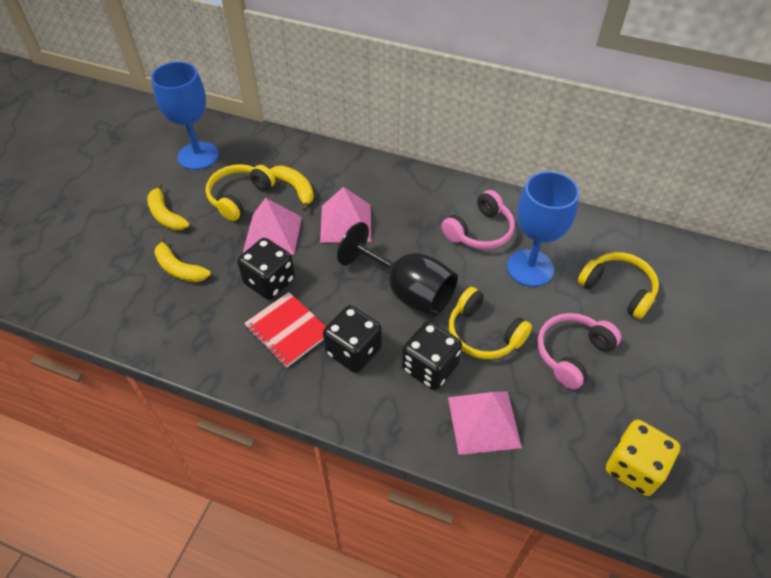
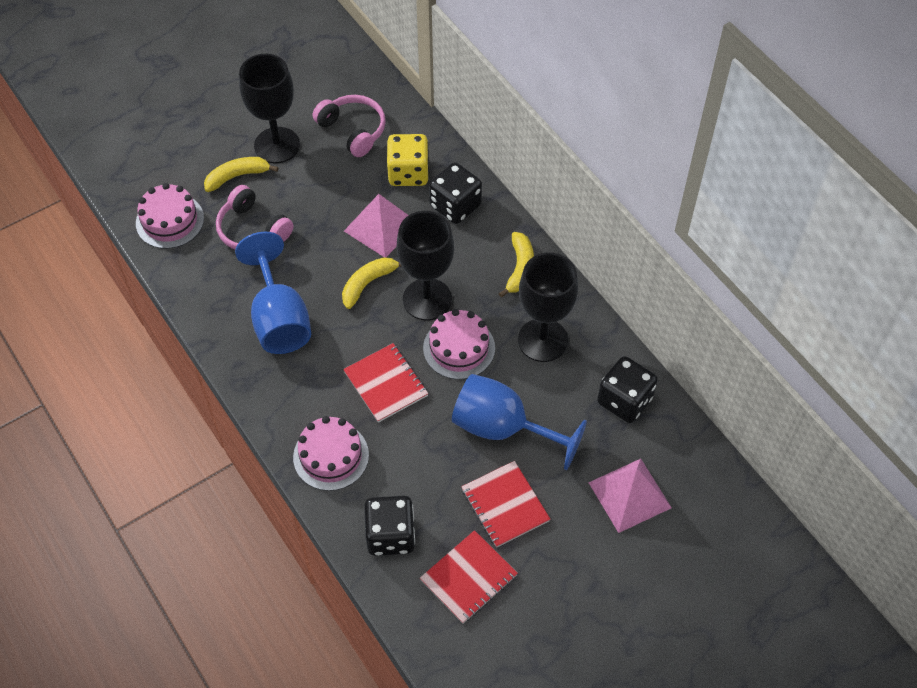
black goblet: 1 -> 3
pink cake: 0 -> 3
pink pyramid: 3 -> 2
red notebook: 1 -> 3
yellow headphones: 3 -> 0

